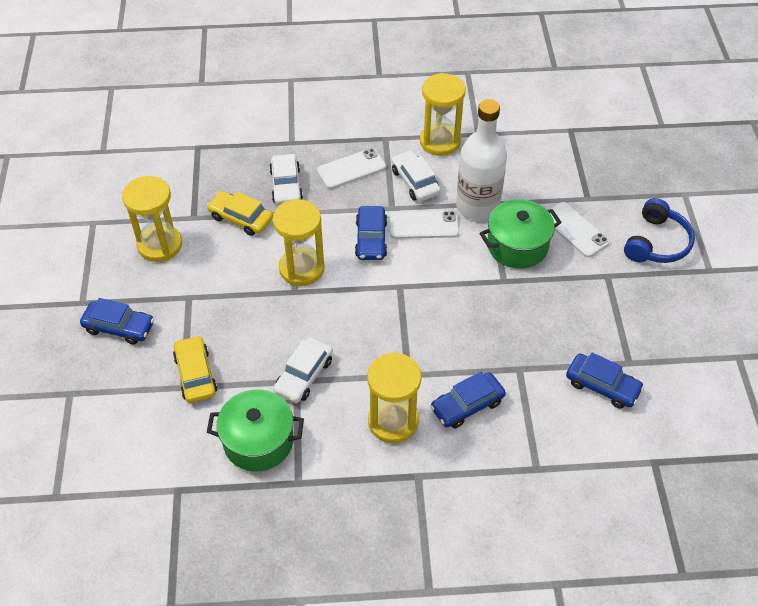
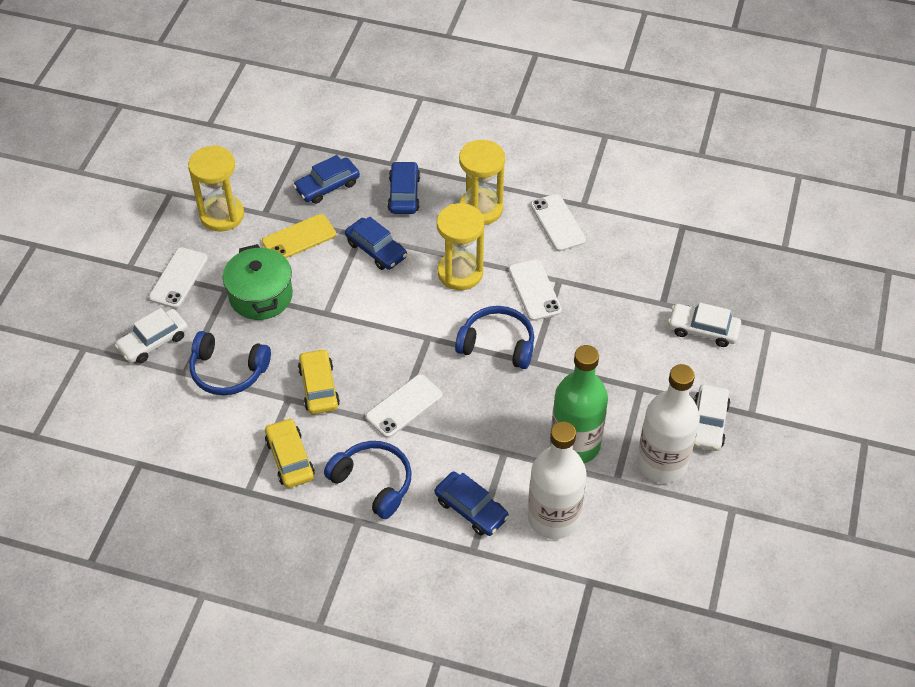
blue headphones: 1 -> 3
green bottle: 0 -> 1
green pot: 2 -> 1
white bottle: 1 -> 2
white phone: 3 -> 4
yellow hourglass: 4 -> 3
yellow phone: 0 -> 1

